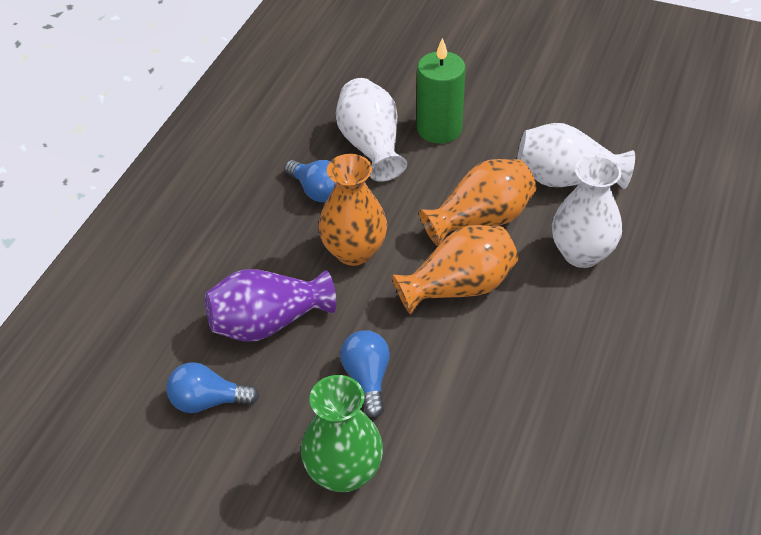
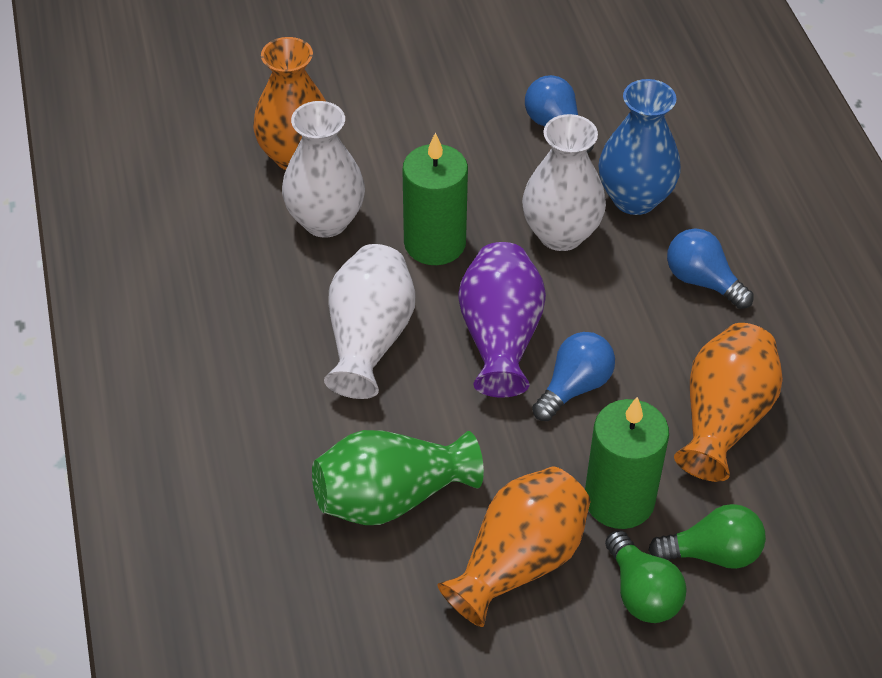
blue vase: 0 -> 1
green candle: 1 -> 2
green light bulb: 0 -> 2

